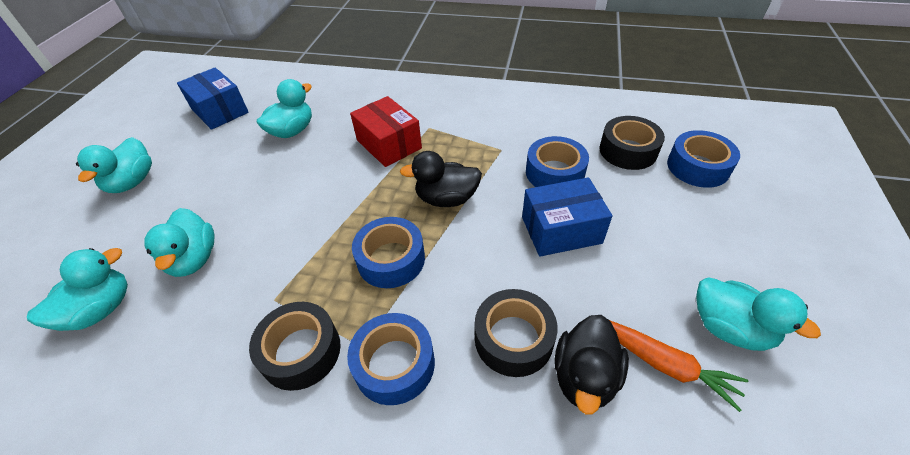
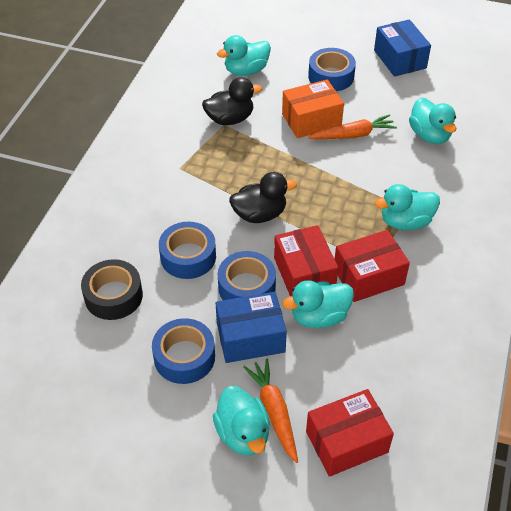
black tape: 3 -> 1
orange box: 0 -> 1
orange carrot: 1 -> 2
red box: 1 -> 3

